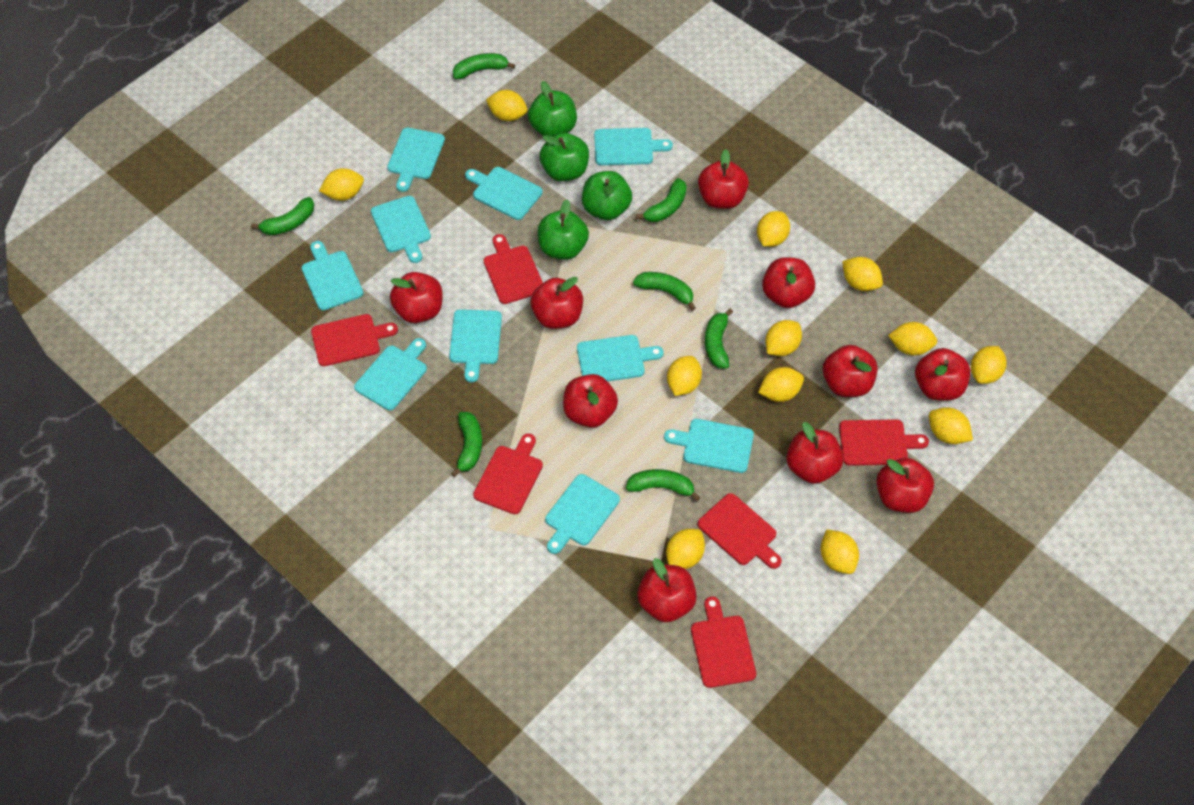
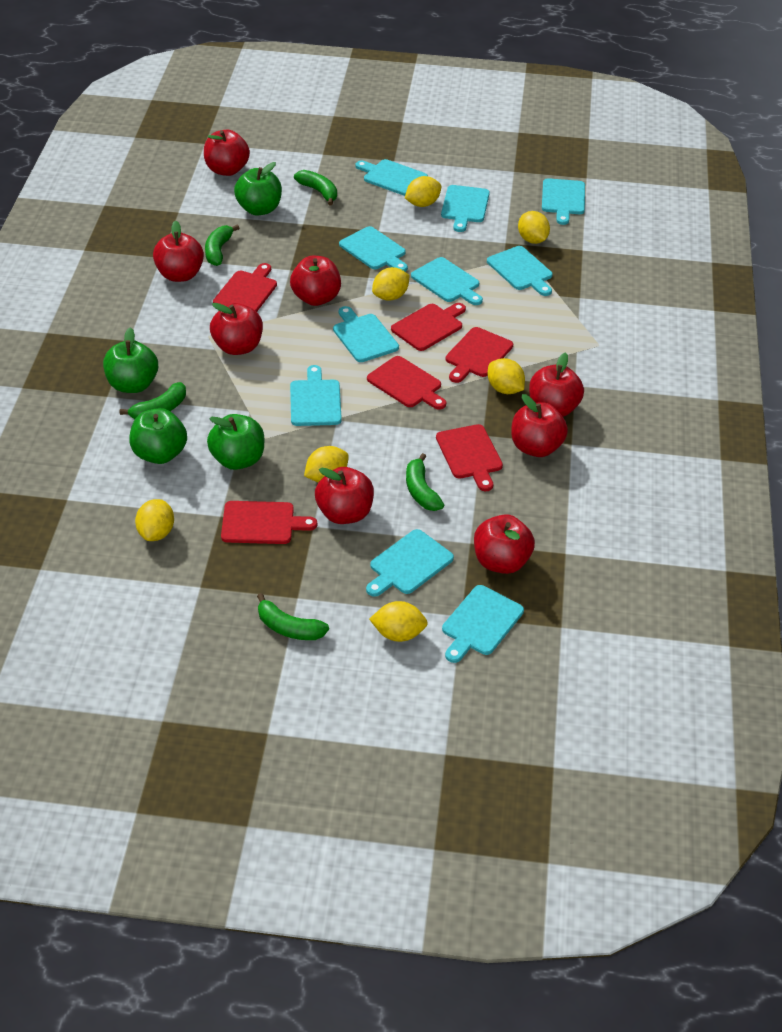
green banana: 7 -> 5
red apple: 10 -> 8
yellow lemon: 12 -> 7

